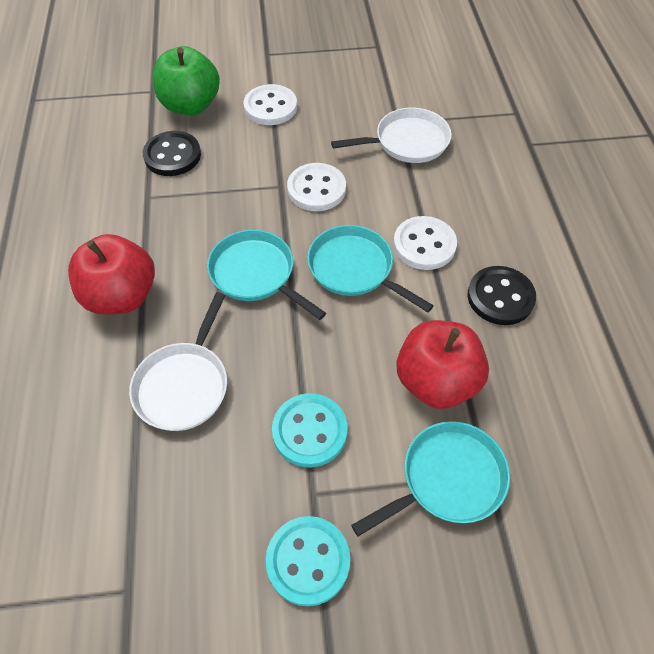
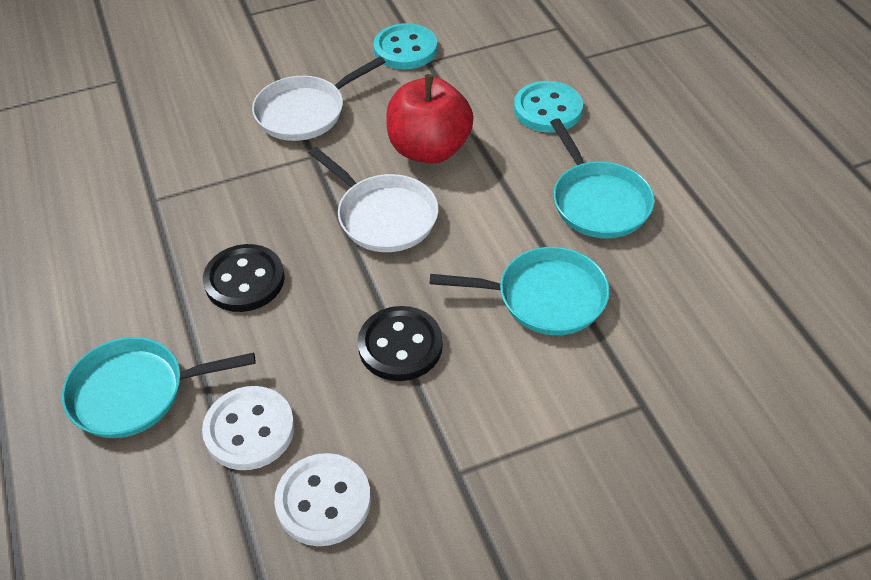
green apple: 1 -> 0
red apple: 2 -> 1
white button: 3 -> 2

